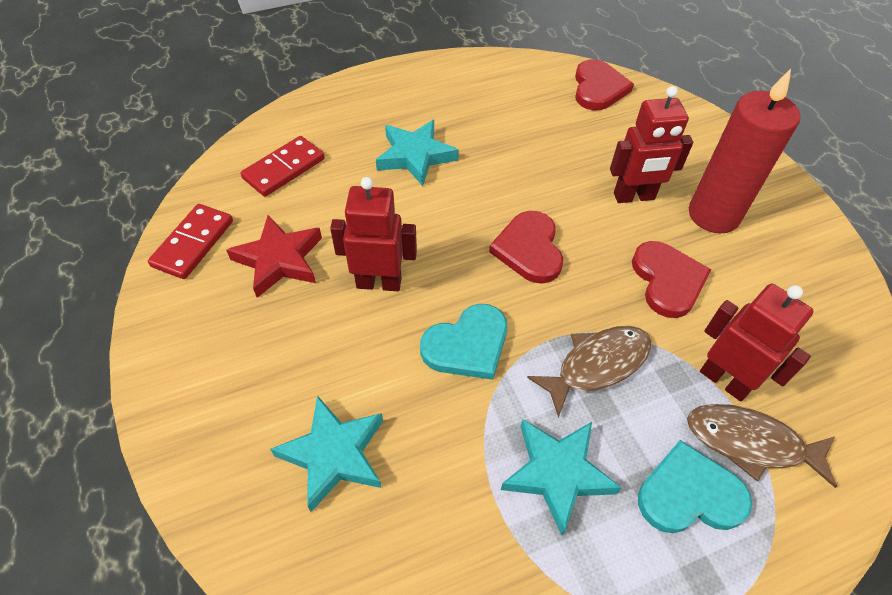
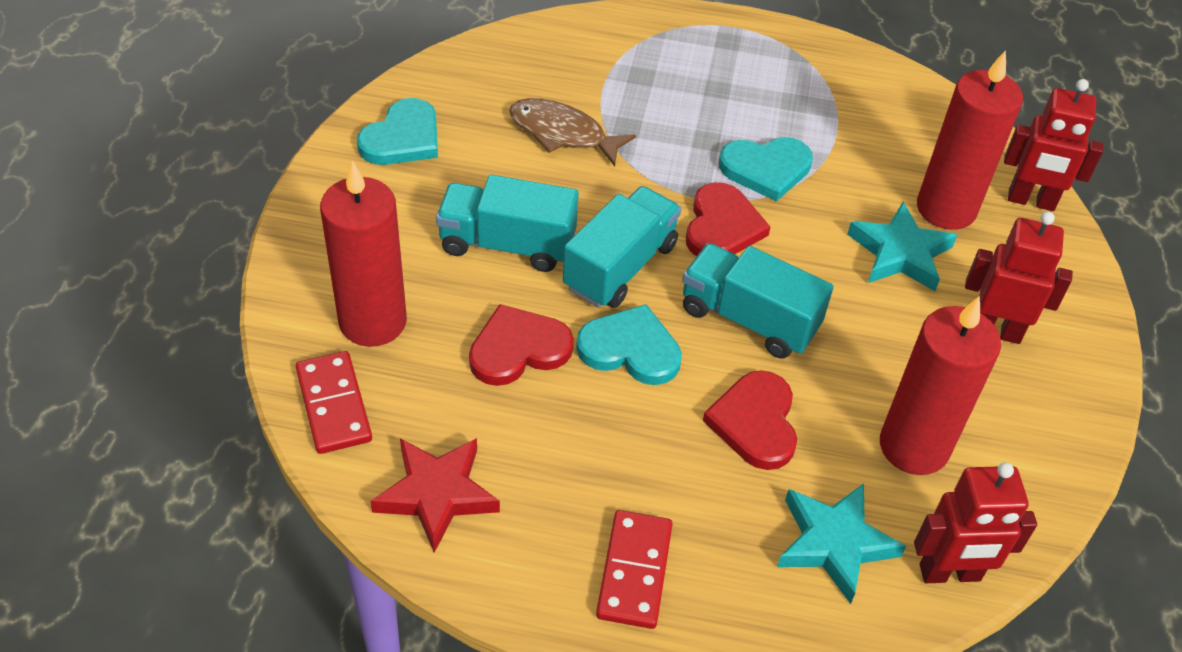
brown fish: 2 -> 1
red candle: 1 -> 3
turquoise heart: 2 -> 3
turquoise star: 3 -> 2
turquoise truck: 0 -> 3

